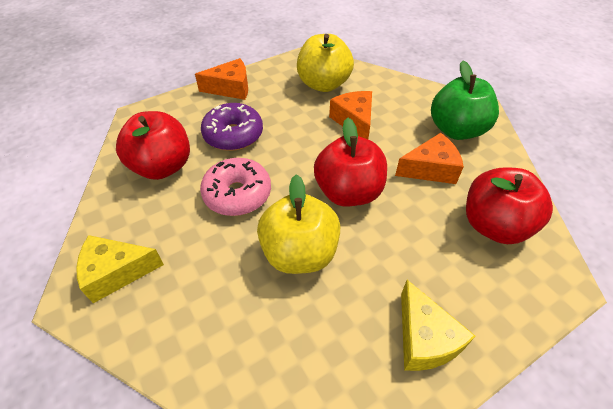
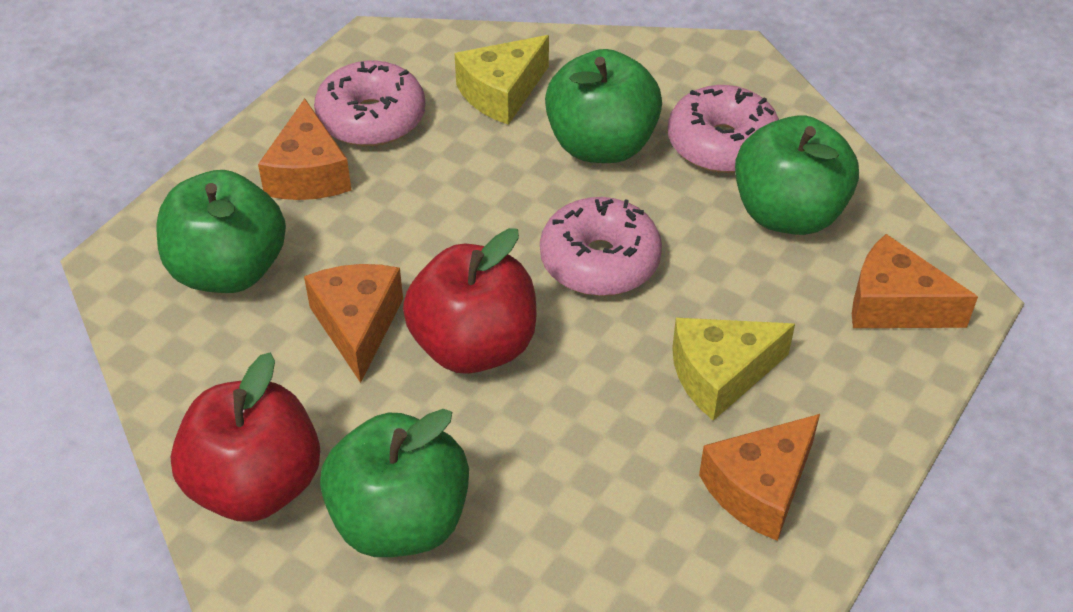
green apple: 1 -> 4
orange cheese: 3 -> 4
pink donut: 1 -> 3
purple donut: 1 -> 0
red apple: 3 -> 2
yellow apple: 2 -> 0

